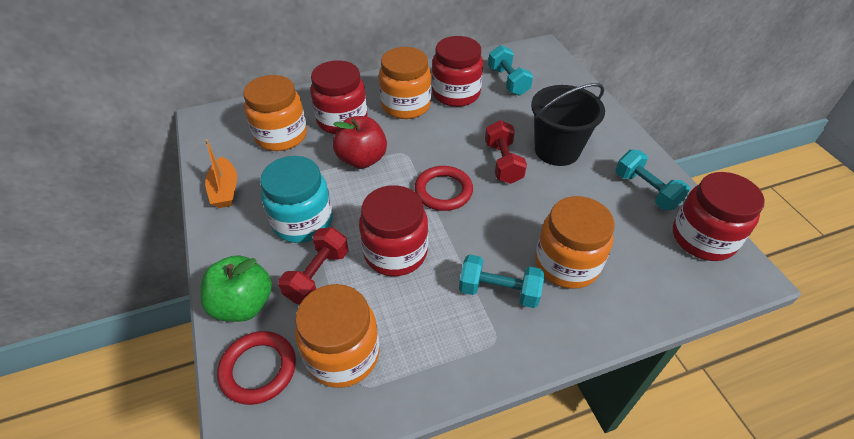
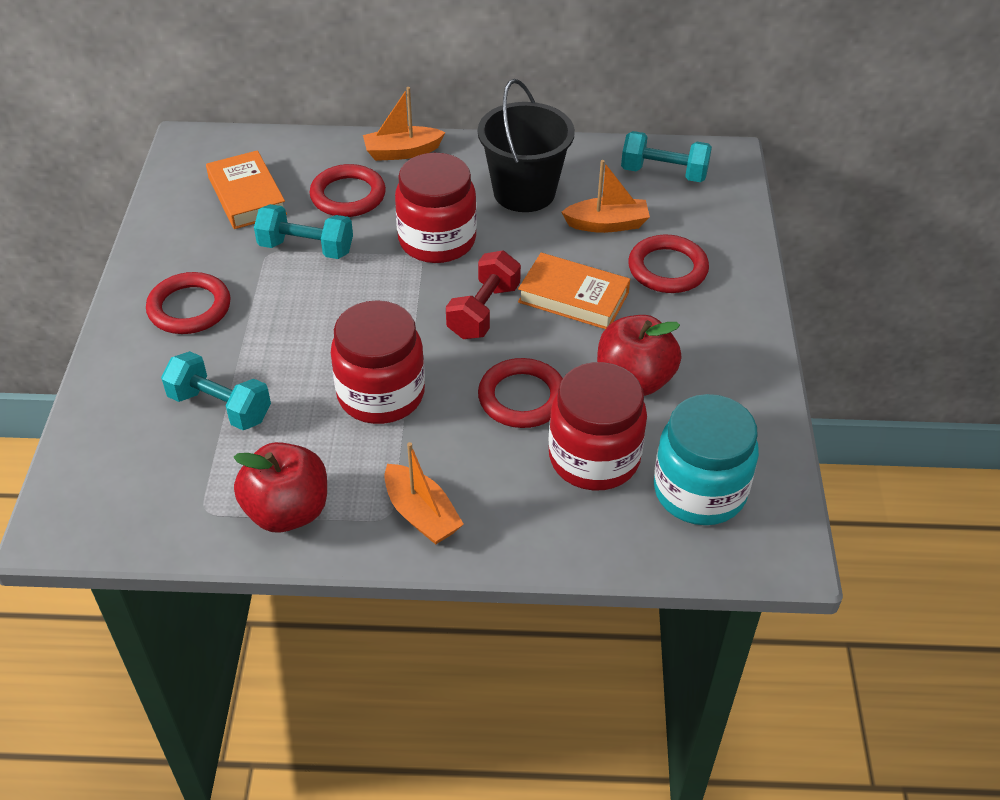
green apple: 1 -> 0
orange boat: 1 -> 3
orange book: 0 -> 2
orange jar: 4 -> 0
red apple: 1 -> 2
red dumbbell: 2 -> 1
red jar: 4 -> 3
red ring: 2 -> 4

